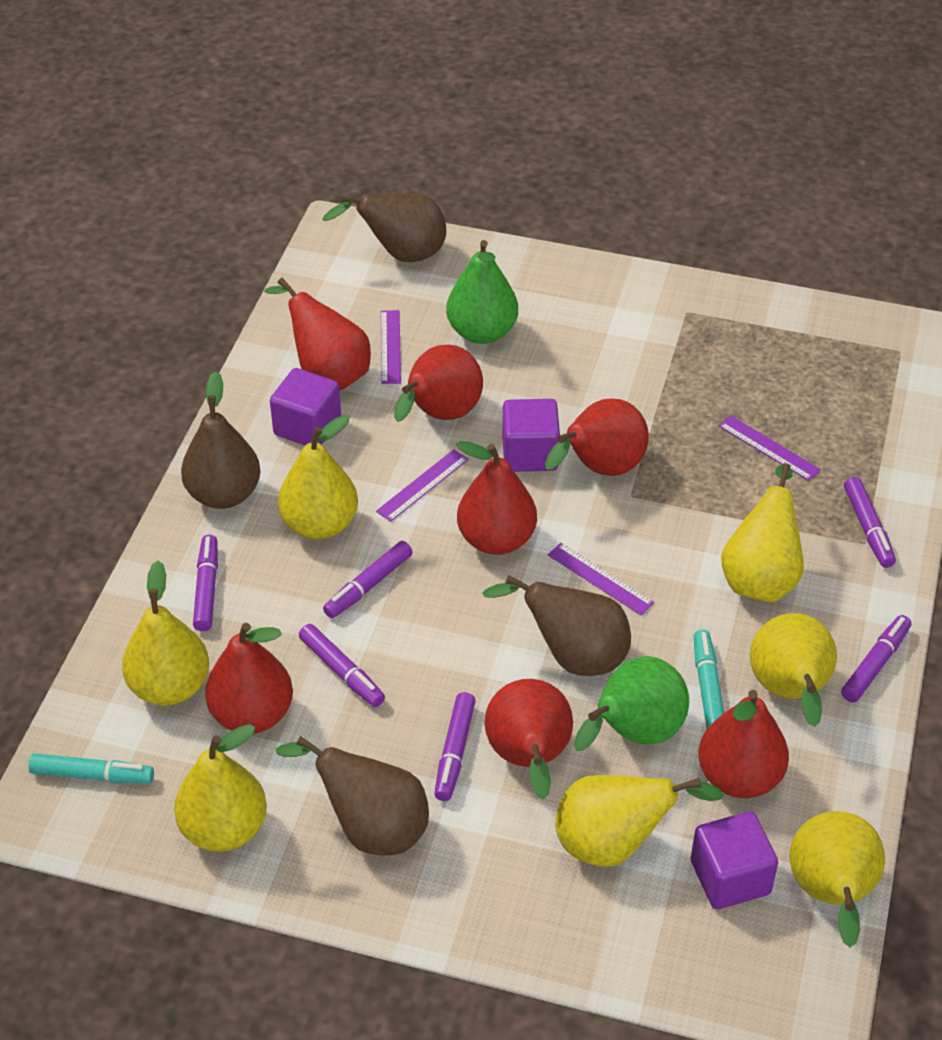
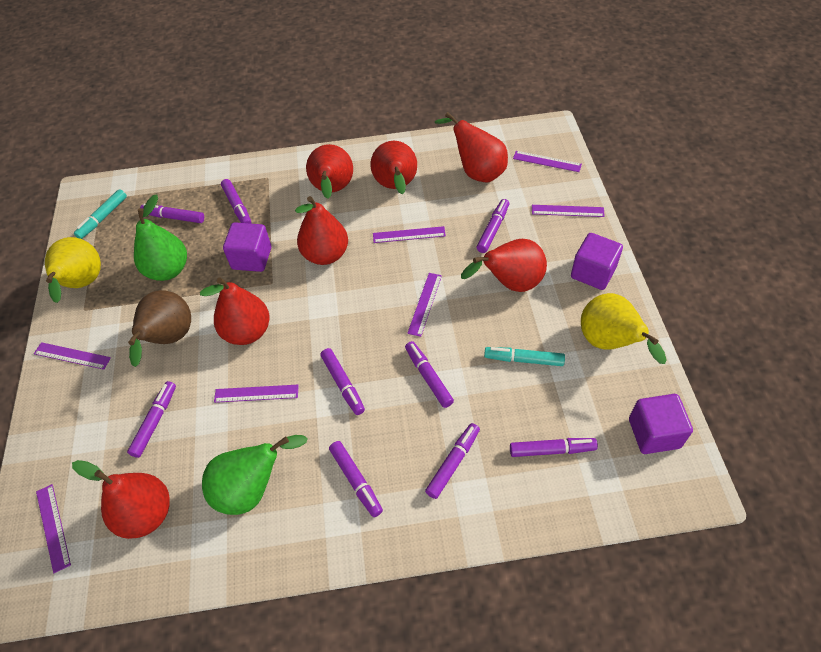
brown pear: 4 -> 1
purple marker: 6 -> 9
purple ruler: 4 -> 7
yellow pear: 7 -> 2

